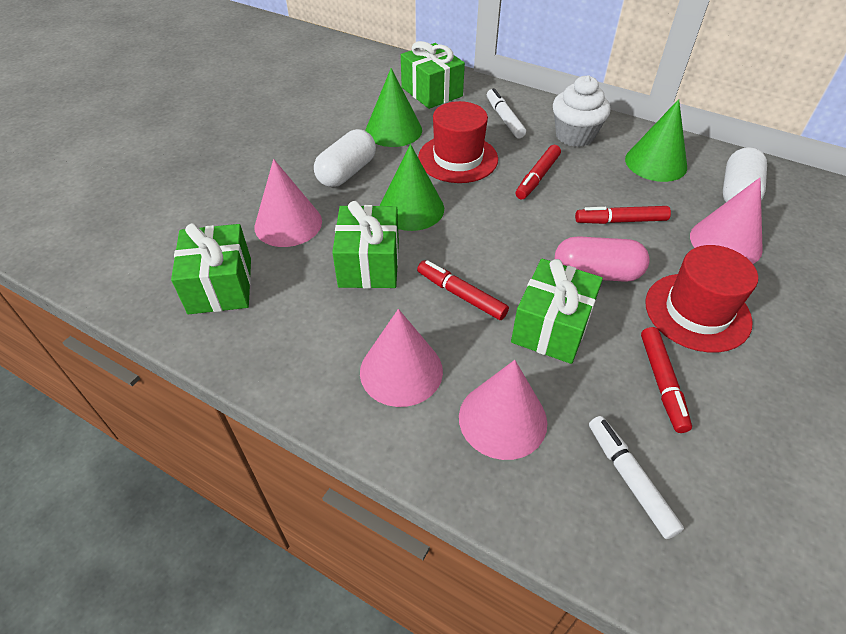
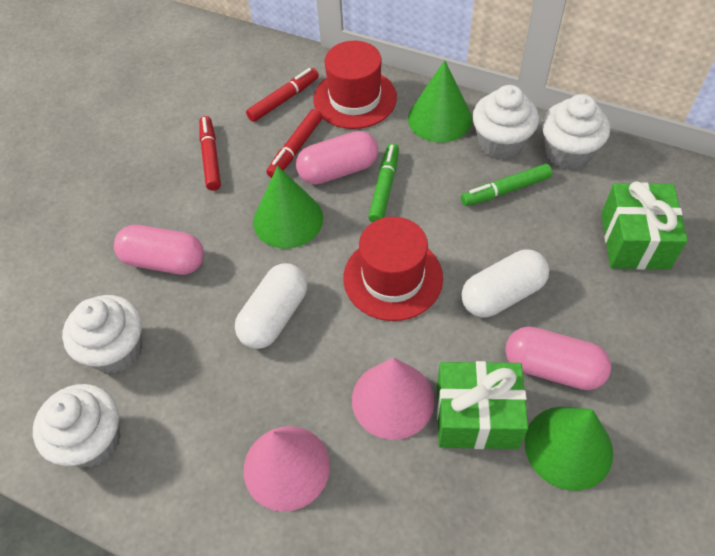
green gift: 4 -> 2
green marker: 0 -> 2
pink capsule: 1 -> 3
pink cone: 4 -> 2
red marker: 4 -> 3
white cupcake: 1 -> 4
white marker: 2 -> 0

